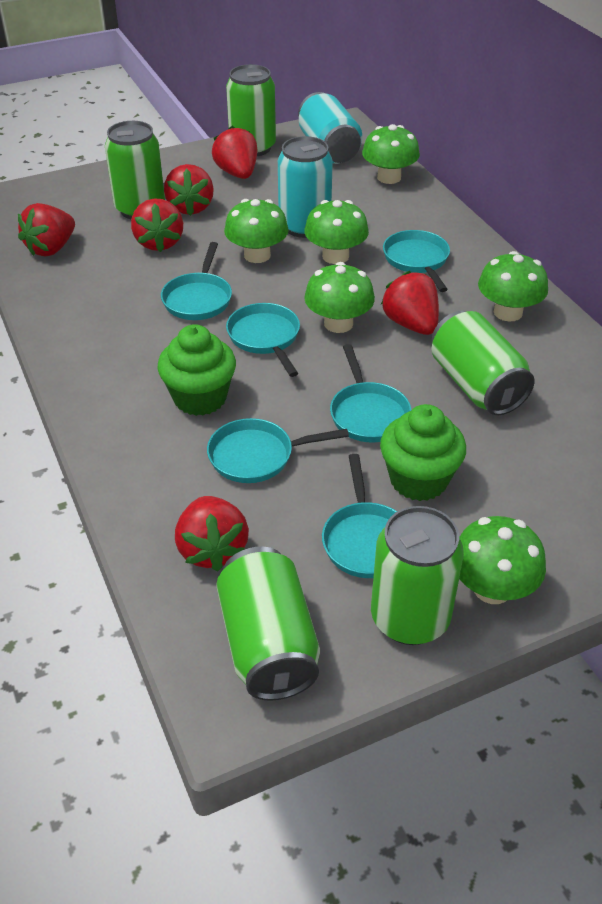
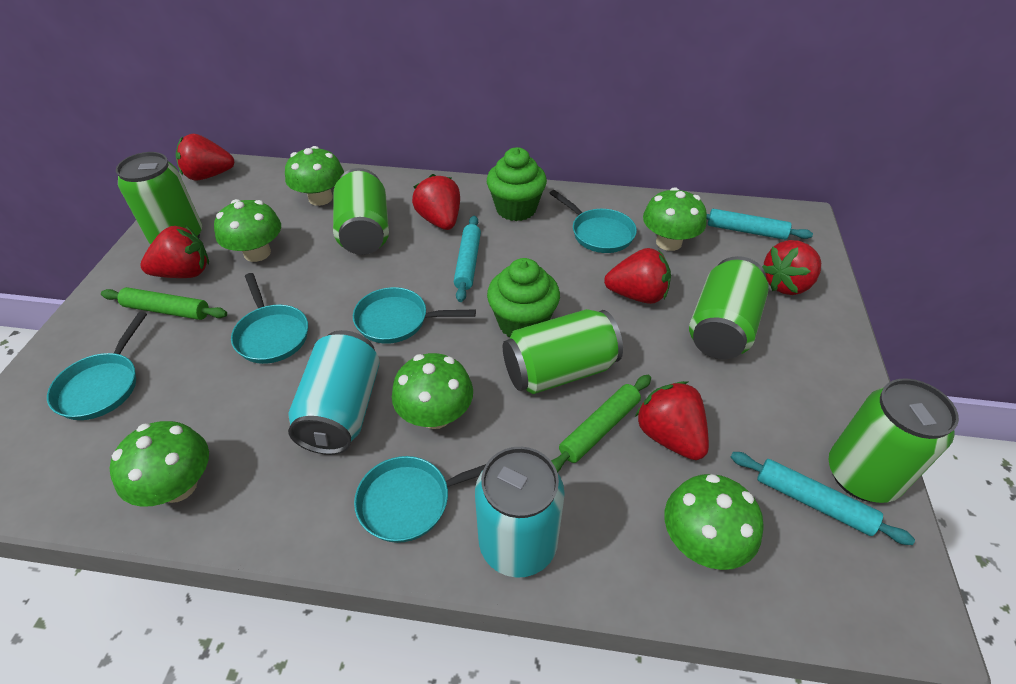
green rolling pin: 0 -> 2
turquoise pan: 6 -> 5
turquoise rolling pin: 0 -> 3

